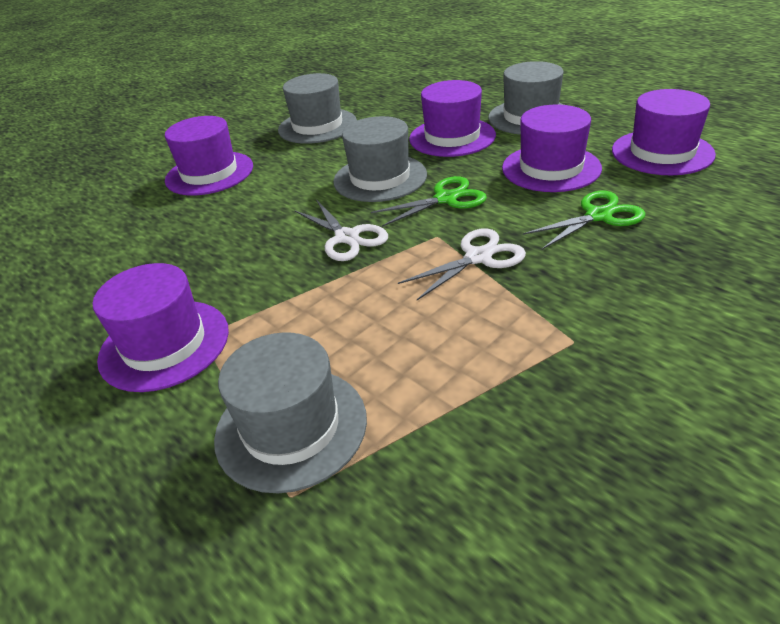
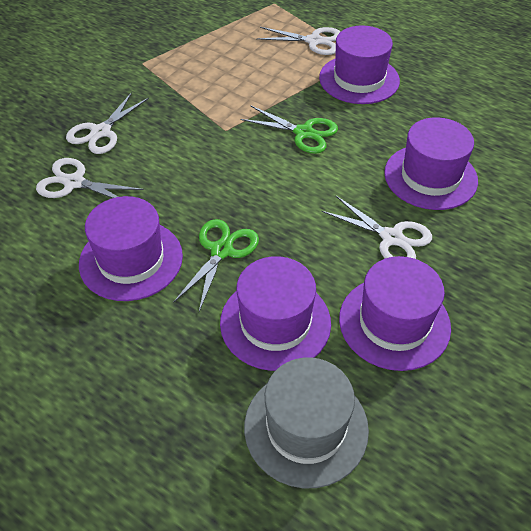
grey hat: 4 -> 1
white scissors: 2 -> 4

